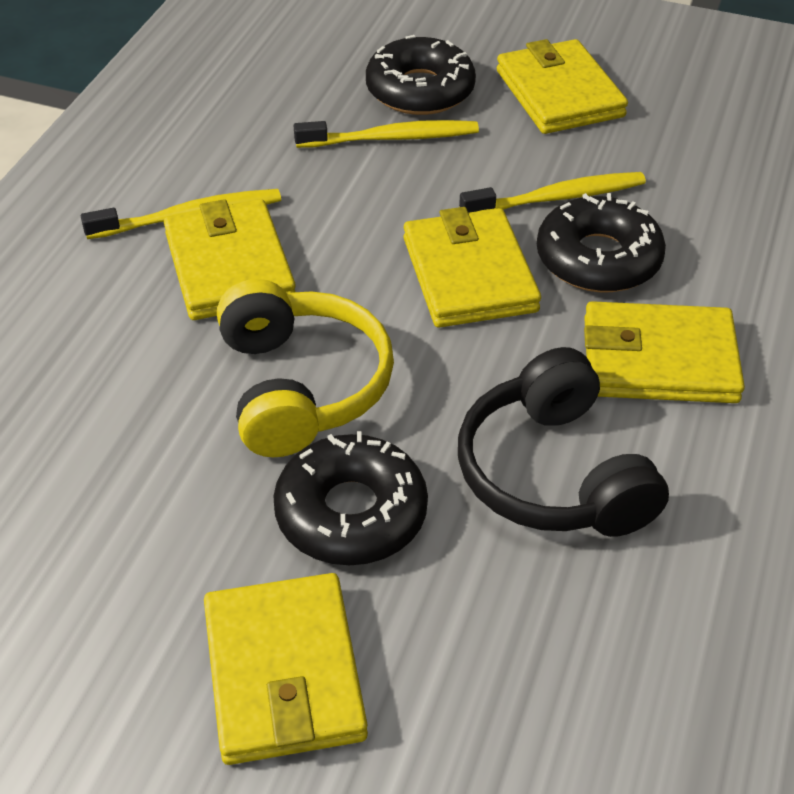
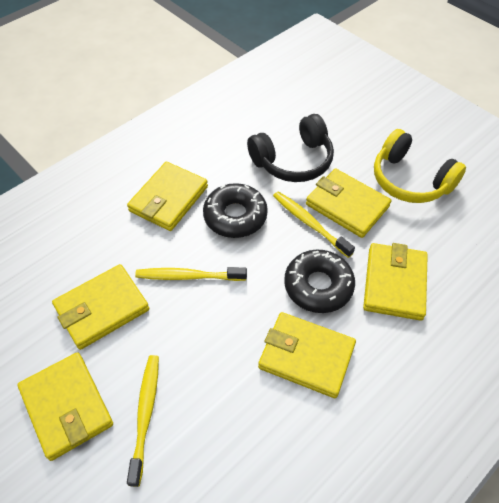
black donut: 3 -> 2
yellow wallet: 5 -> 6

